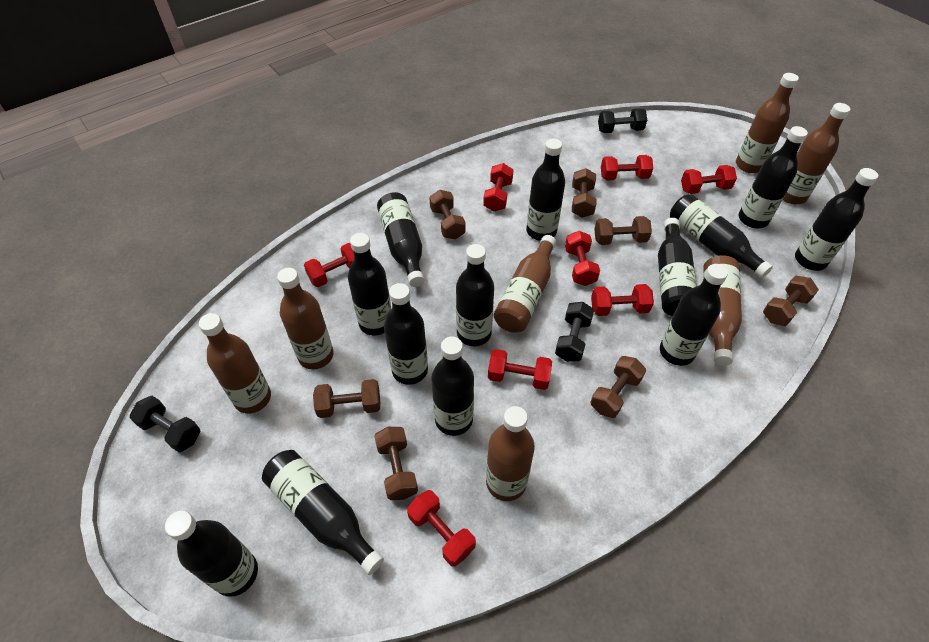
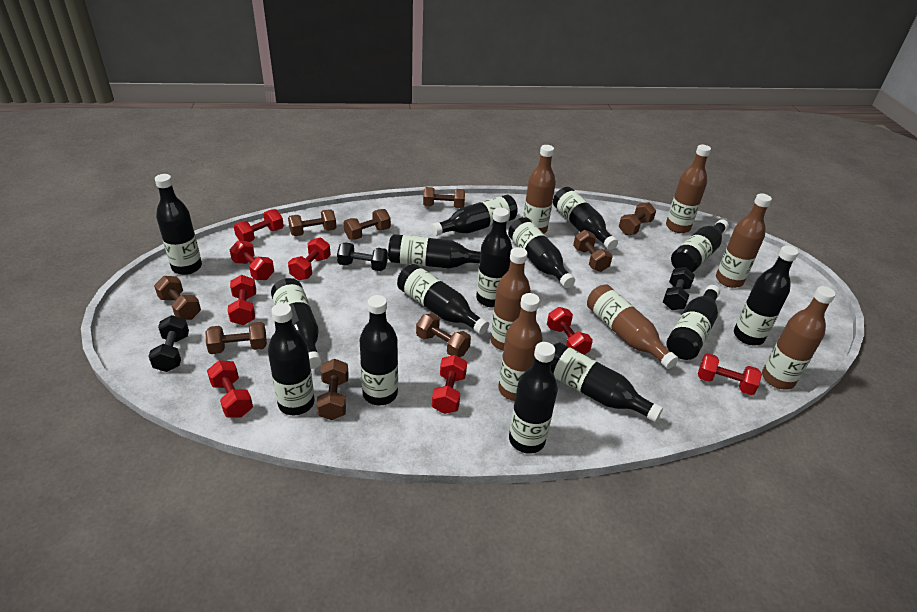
black bottle: 13 -> 15
brown dumbbell: 7 -> 9

